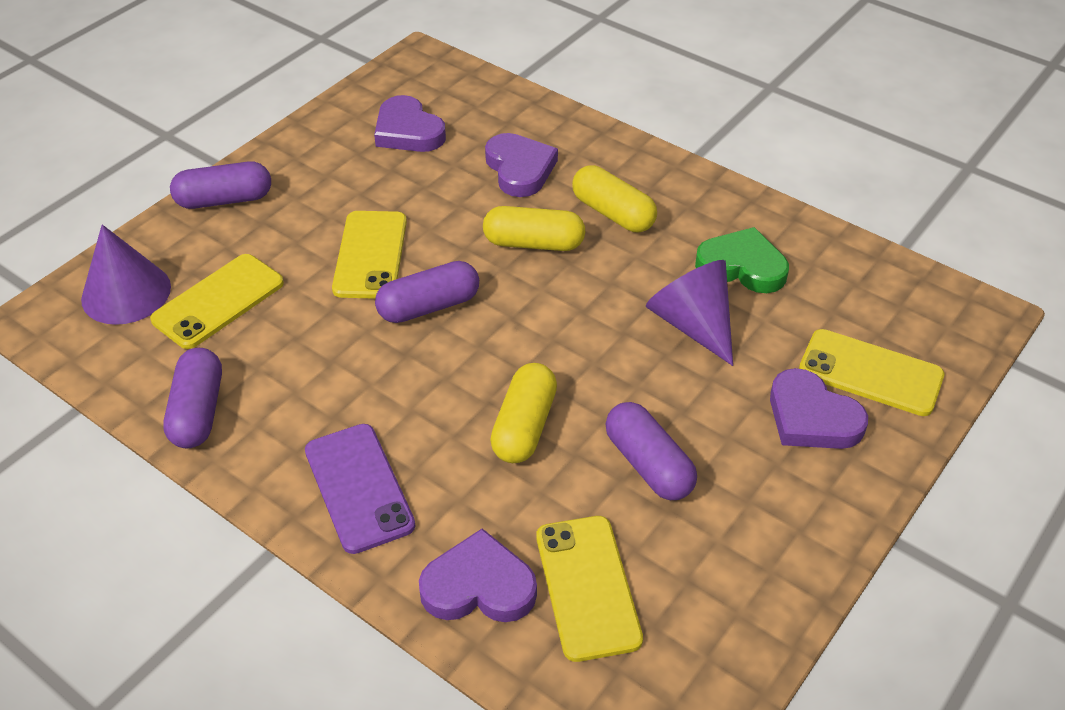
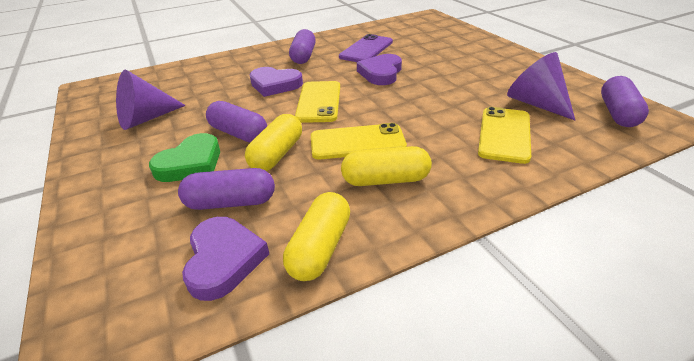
purple heart: 4 -> 3
yellow phone: 4 -> 3

